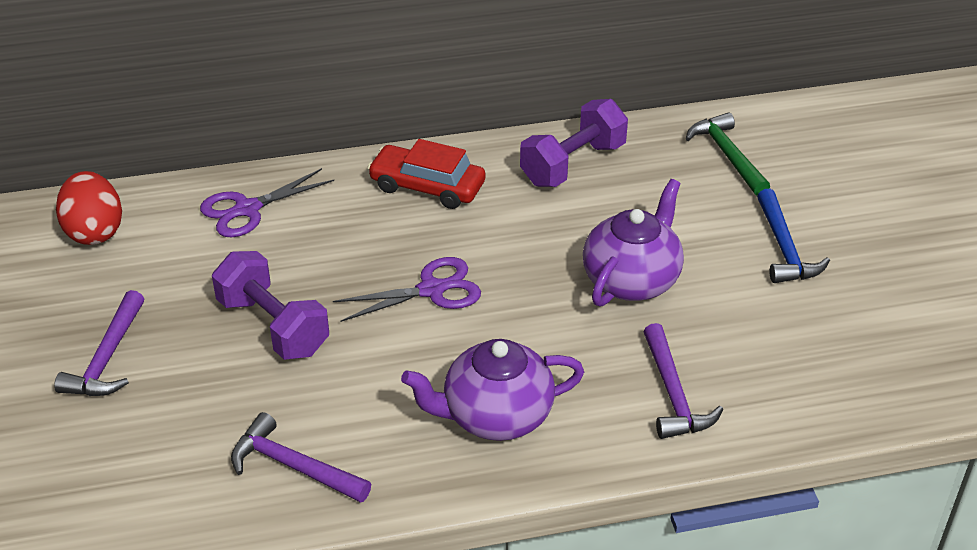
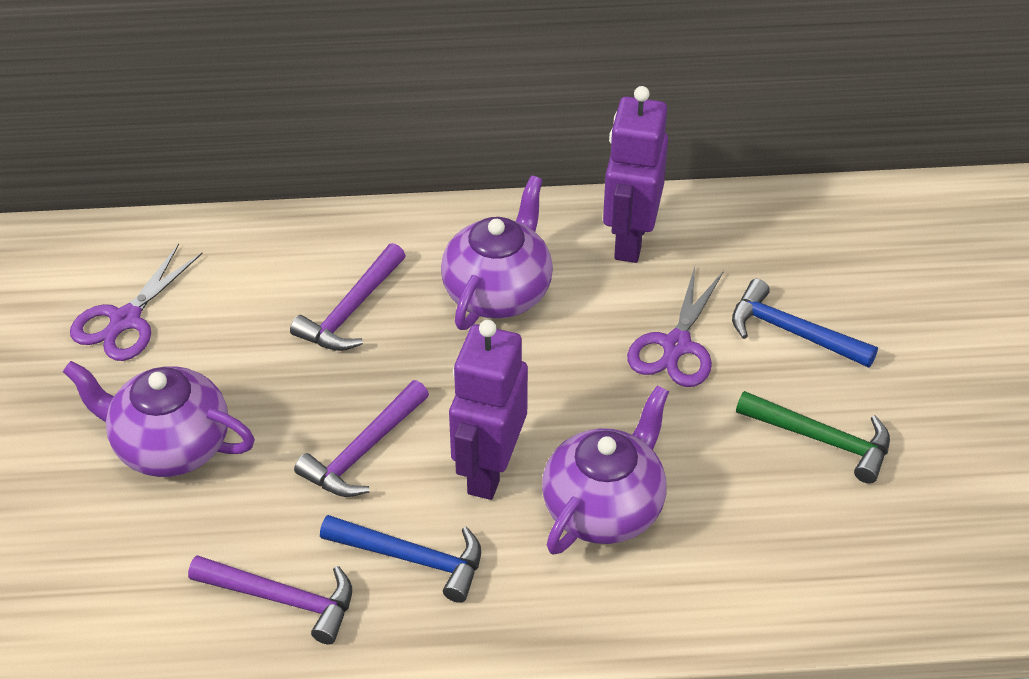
blue hammer: 1 -> 2
purple dumbbell: 2 -> 0
purple robot: 0 -> 2
purple teapot: 2 -> 3
red car: 1 -> 0
red egg: 1 -> 0

